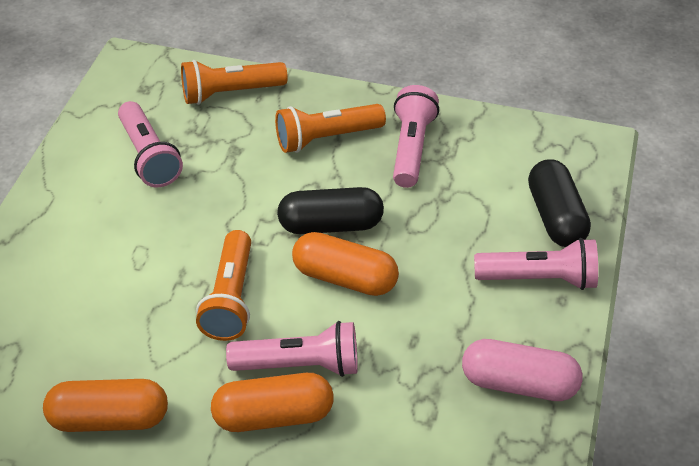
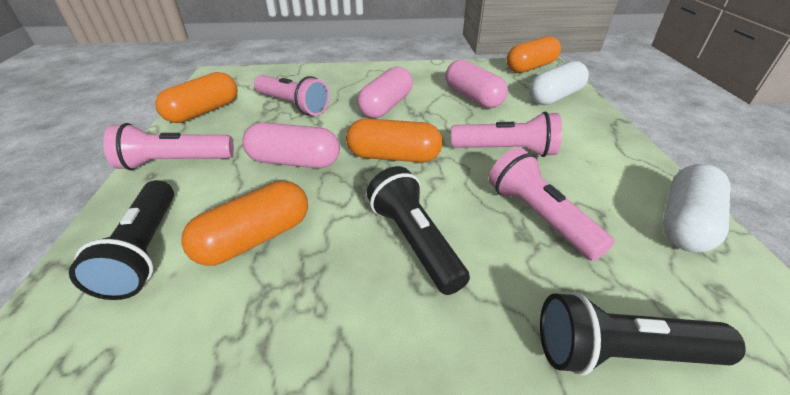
black capsule: 2 -> 0
black flashlight: 0 -> 3
orange capsule: 3 -> 4
orange flashlight: 3 -> 0
pink capsule: 1 -> 3
white capsule: 0 -> 2

